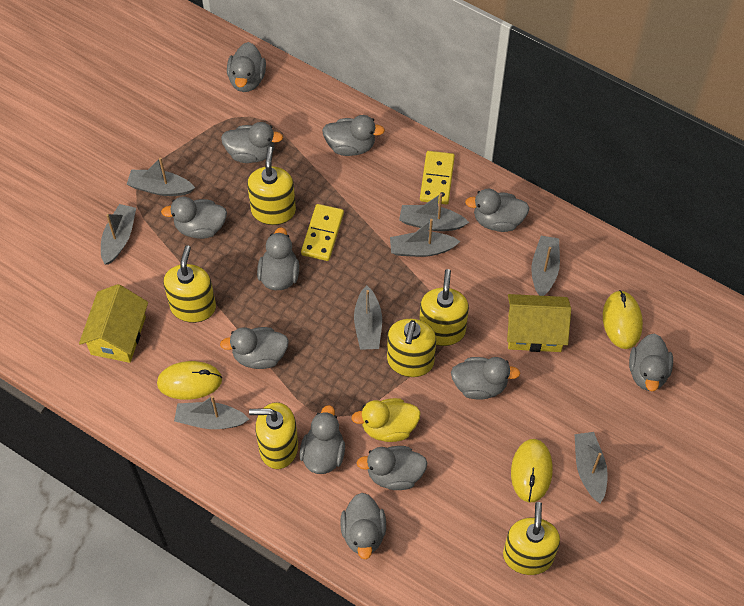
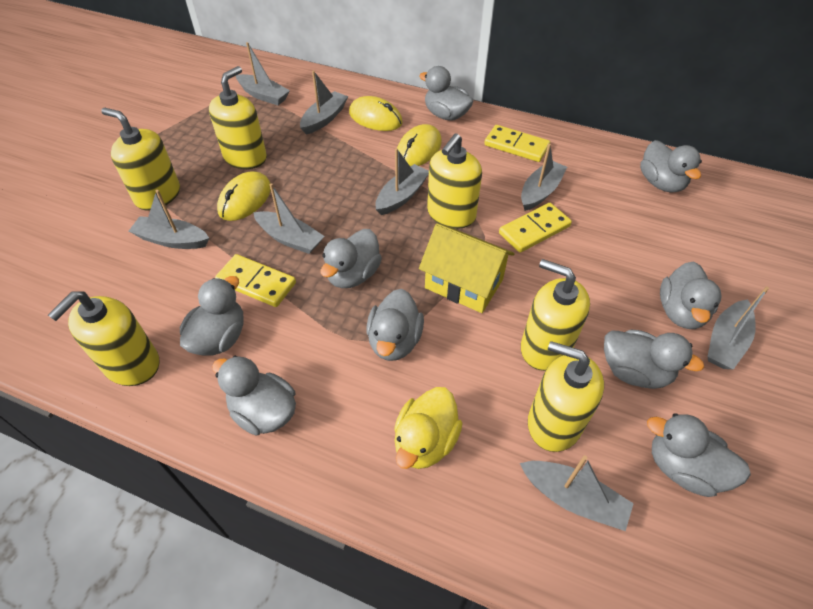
grey duck: 12 -> 9
yellow domino: 2 -> 3
yellow house: 2 -> 1

